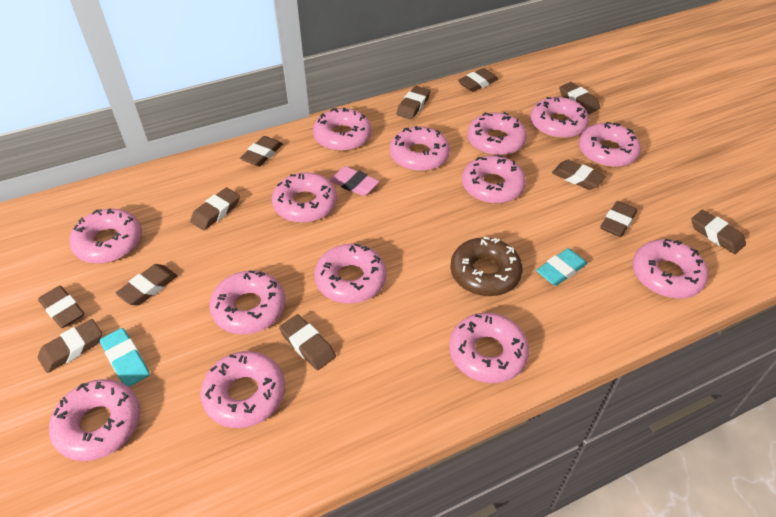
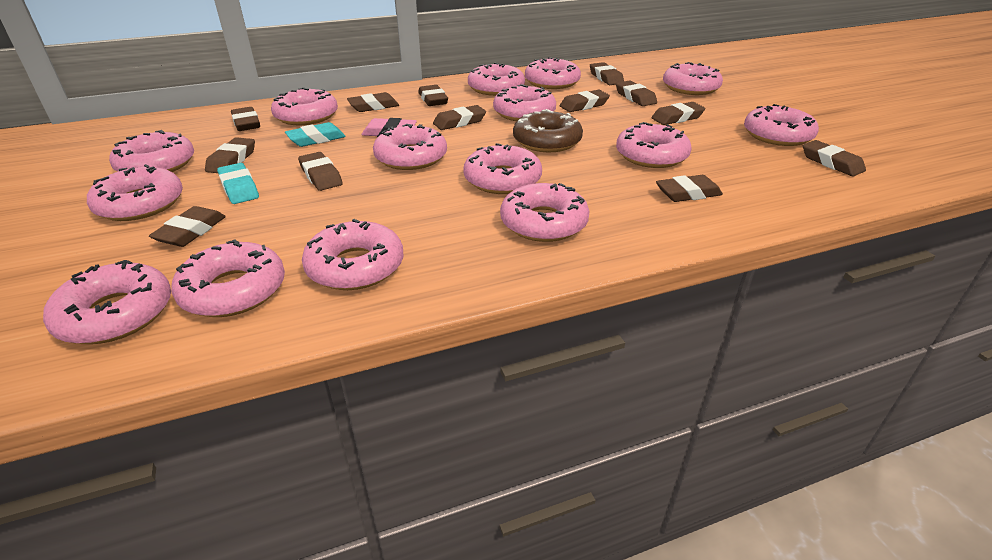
brown eraser: 12 -> 13
pink donut: 14 -> 15

